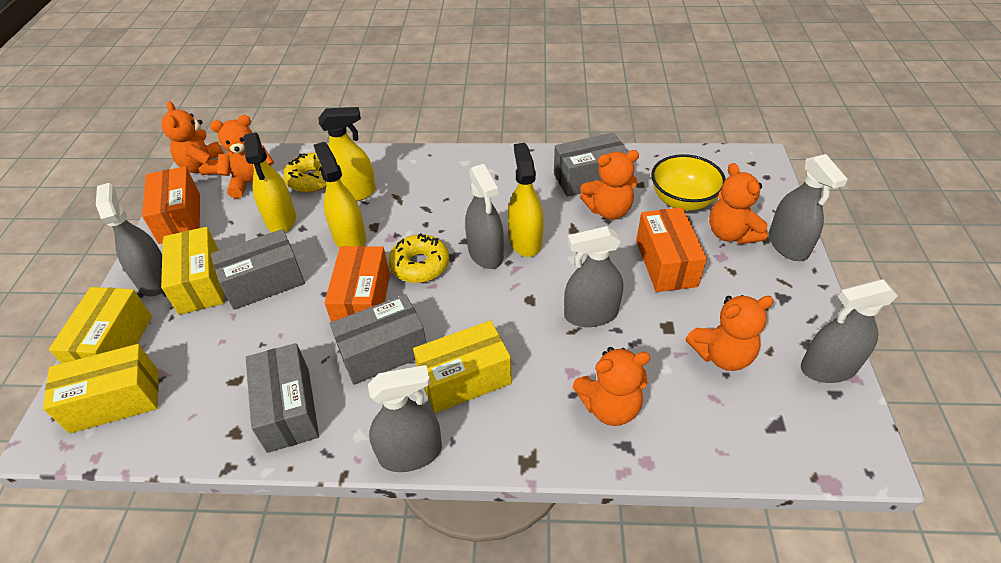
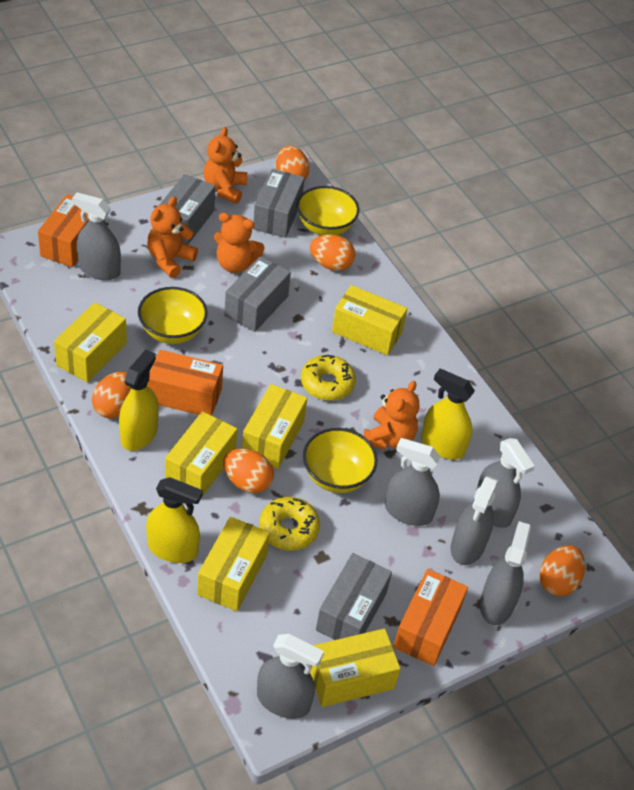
orange egg: 0 -> 5
orange teddy bear: 6 -> 4
yellow bowl: 1 -> 3
yellow box: 4 -> 6
yellow spray bottle: 4 -> 3

